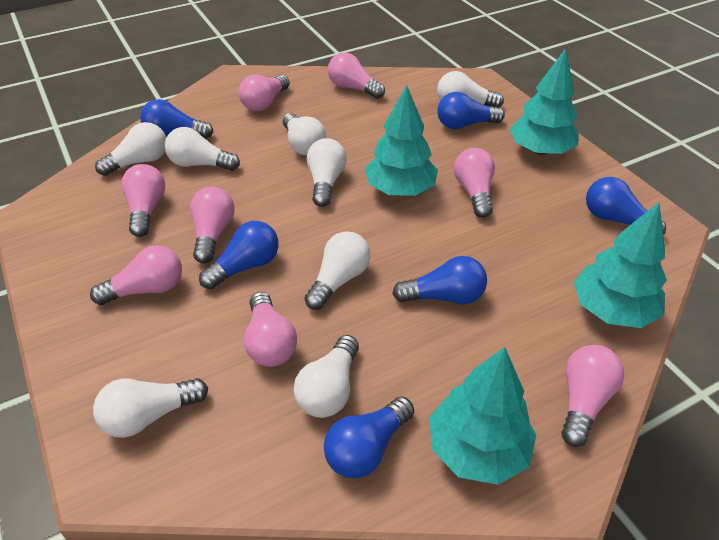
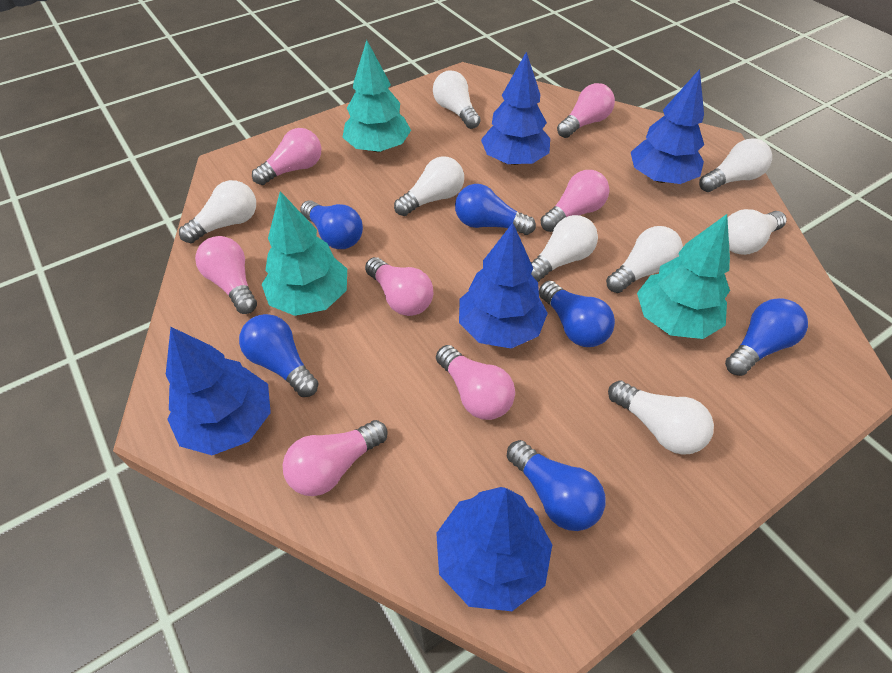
blue tree: 0 -> 5
pink light bulb: 8 -> 7
turquoise tree: 4 -> 3

